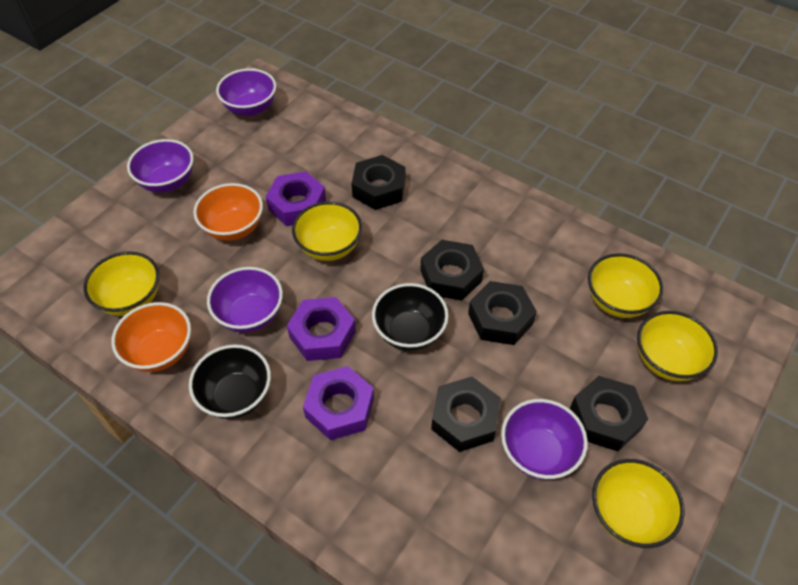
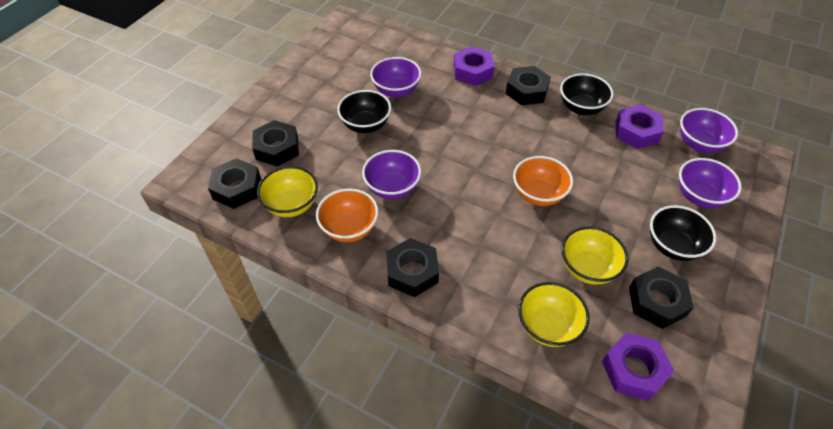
black bowl: 2 -> 3
yellow bowl: 5 -> 3

